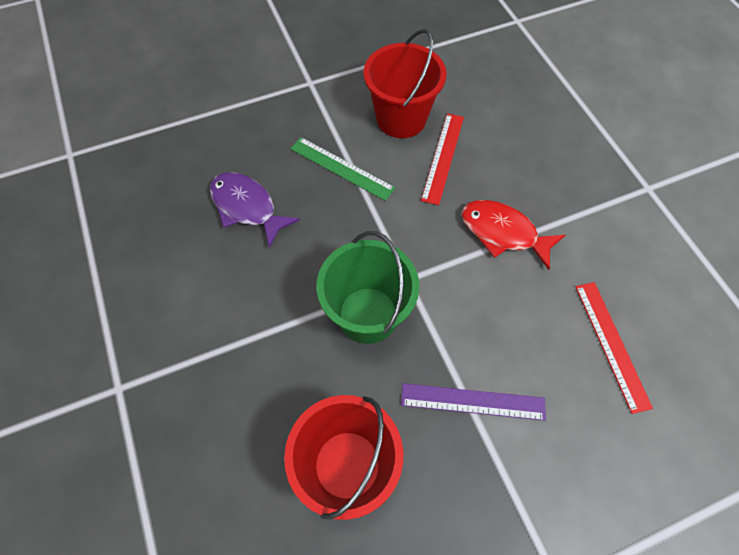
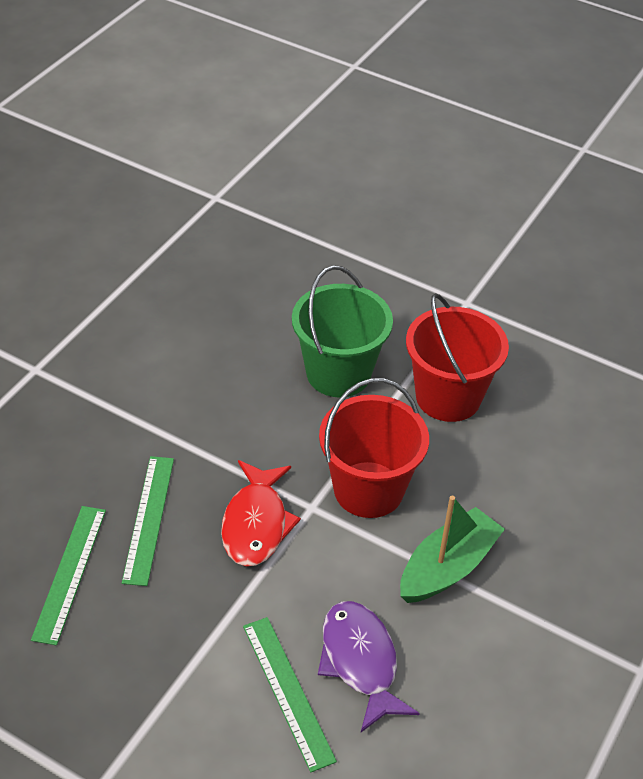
green boat: 0 -> 1
green ruler: 1 -> 3
purple ruler: 1 -> 0
red ruler: 2 -> 0

